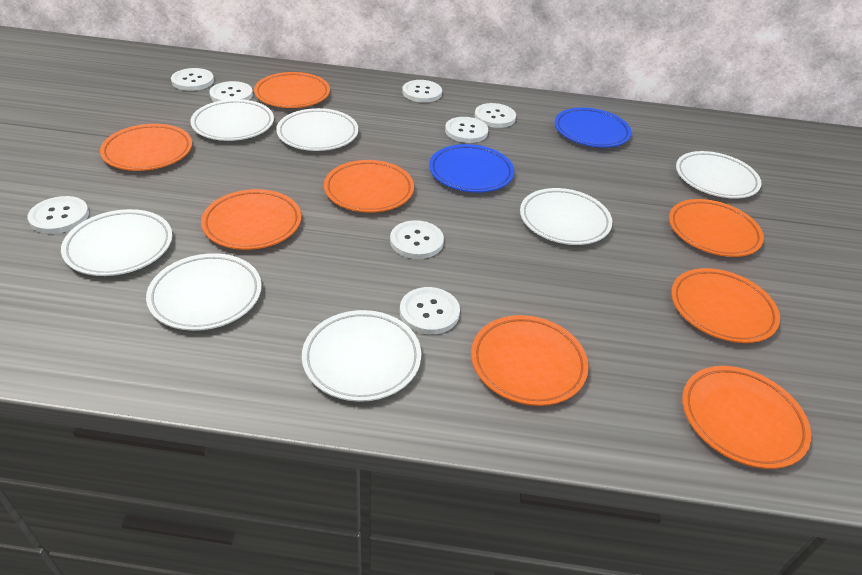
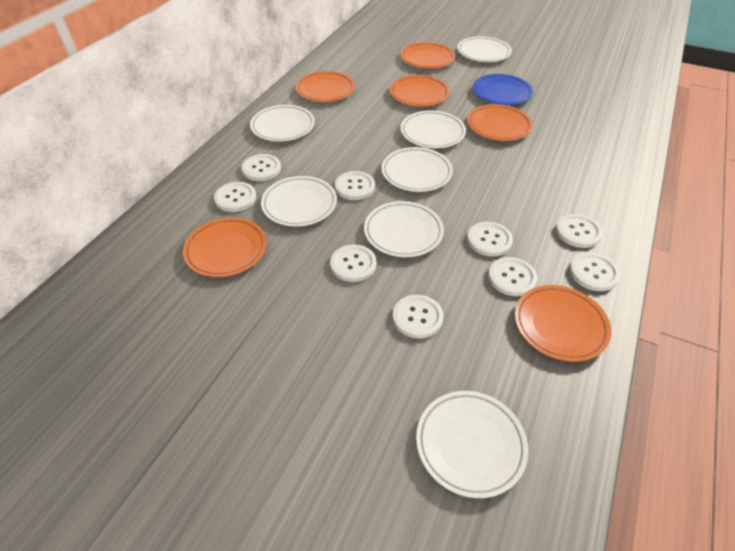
blue plate: 2 -> 1
orange plate: 8 -> 6
white button: 8 -> 9

